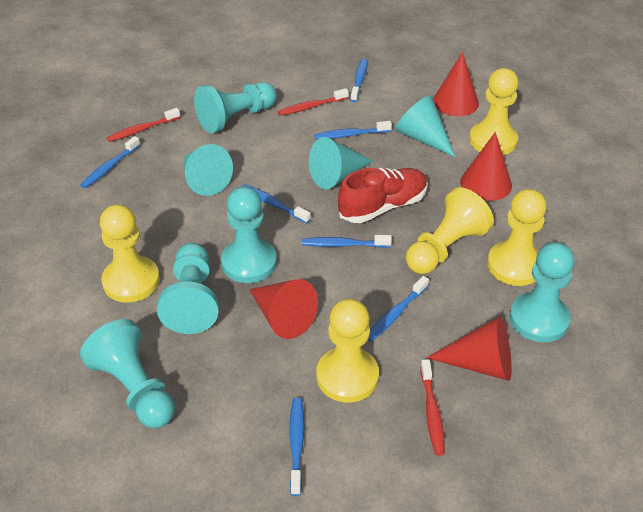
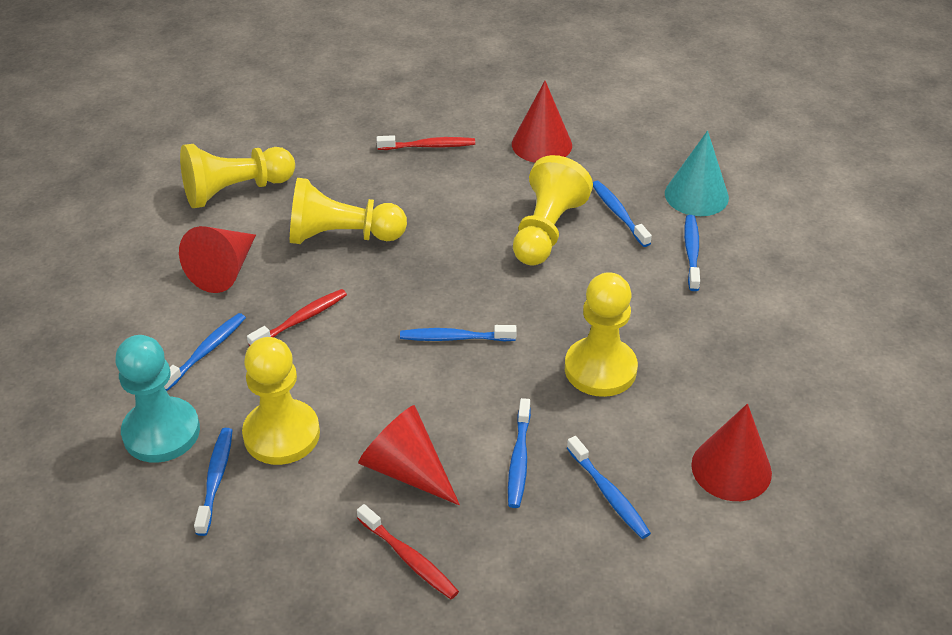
red shoe: 1 -> 0
turquoise cone: 3 -> 1
turquoise pawn: 5 -> 1

